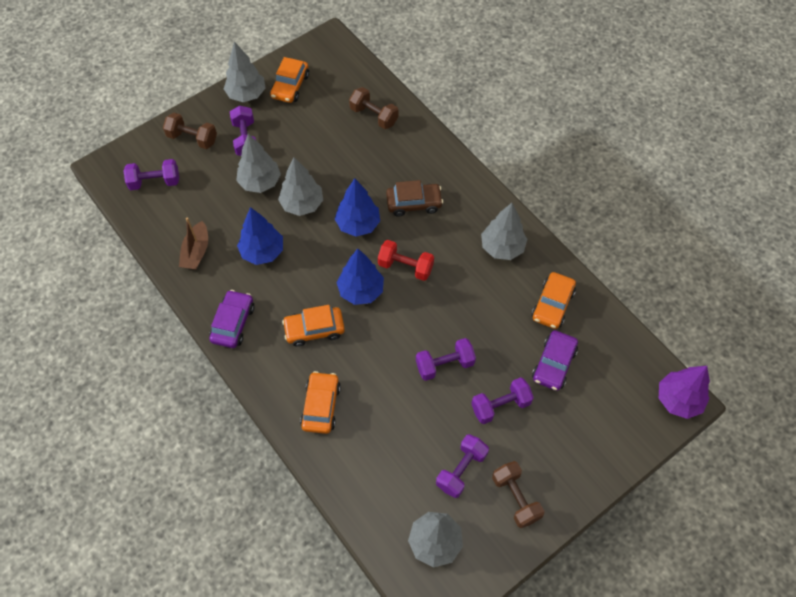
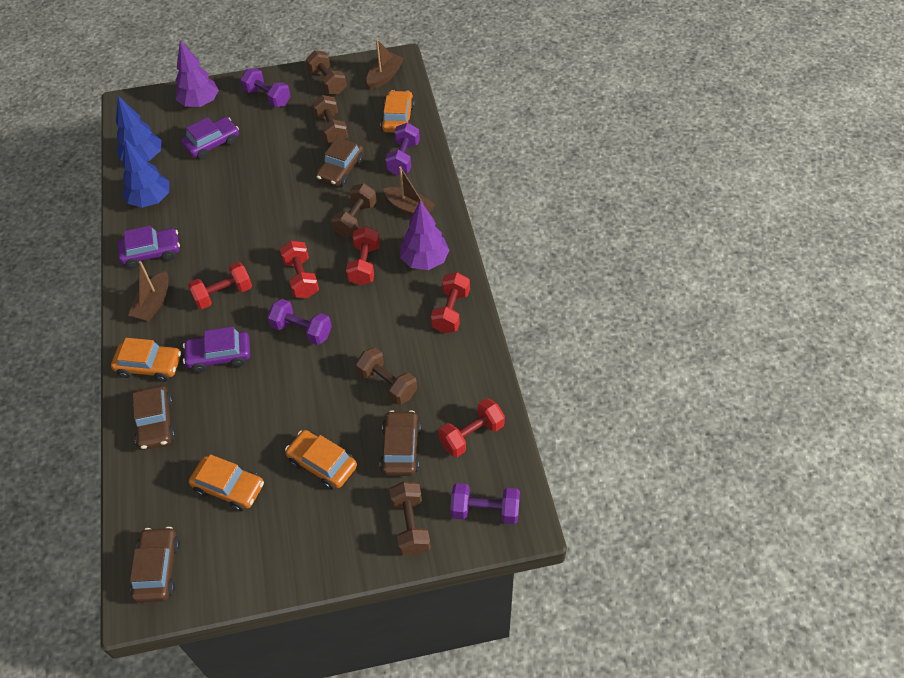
blue tree: 3 -> 2
brown boat: 1 -> 3
brown car: 1 -> 4
brown dumbbell: 3 -> 5
grey tree: 5 -> 0
purple car: 2 -> 3
purple dumbbell: 5 -> 4
purple tree: 1 -> 2
red dumbbell: 1 -> 5

